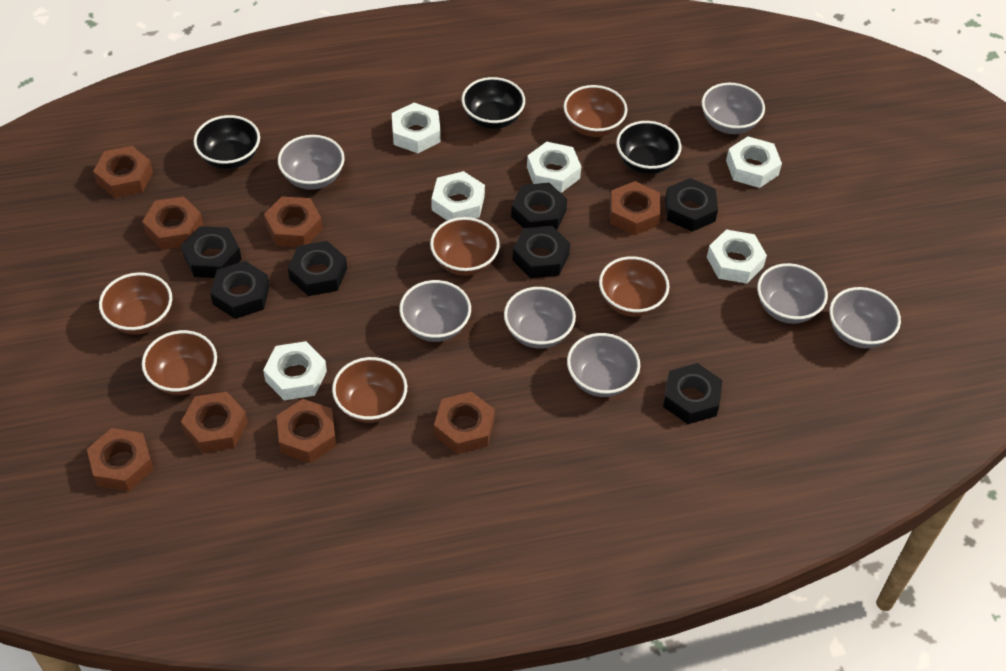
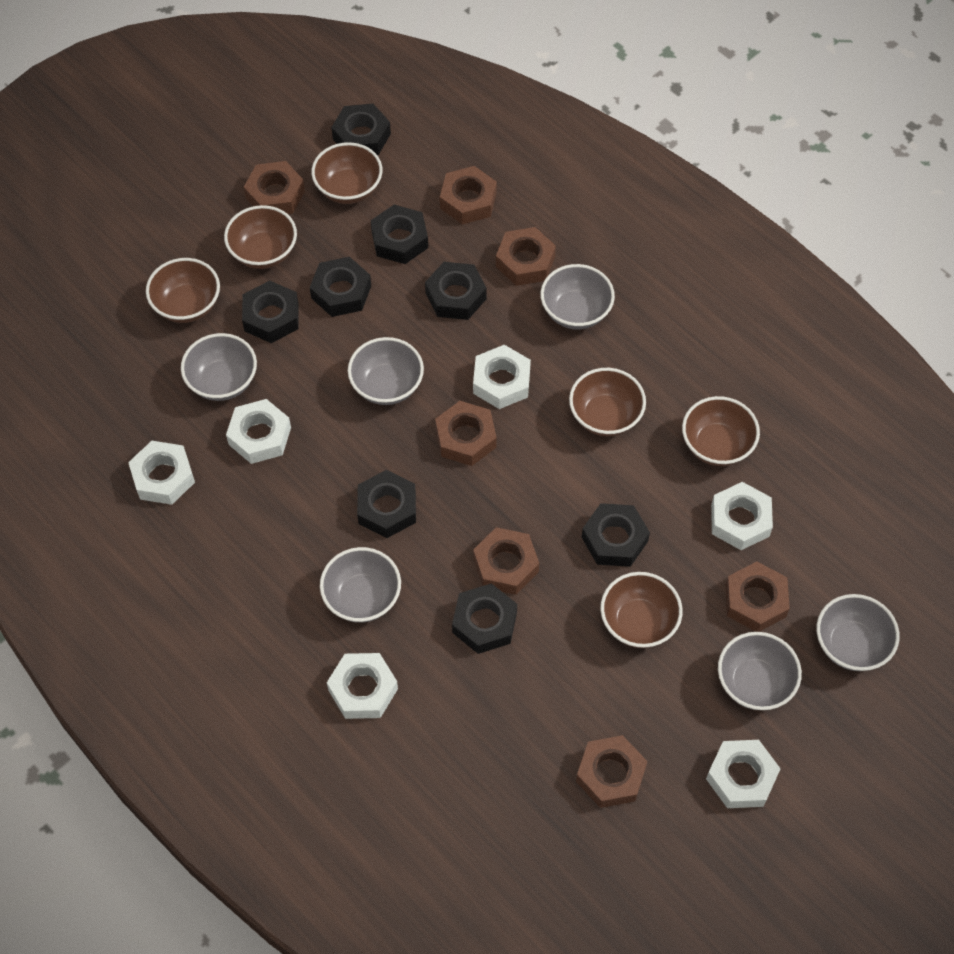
black bowl: 3 -> 0
black nut: 7 -> 8
brown nut: 8 -> 7
grey bowl: 7 -> 6

